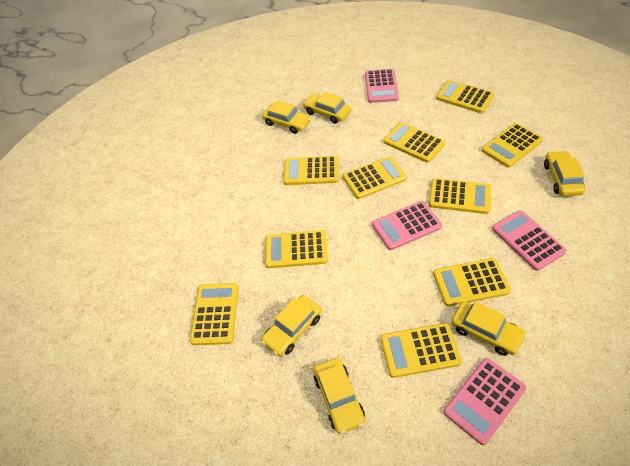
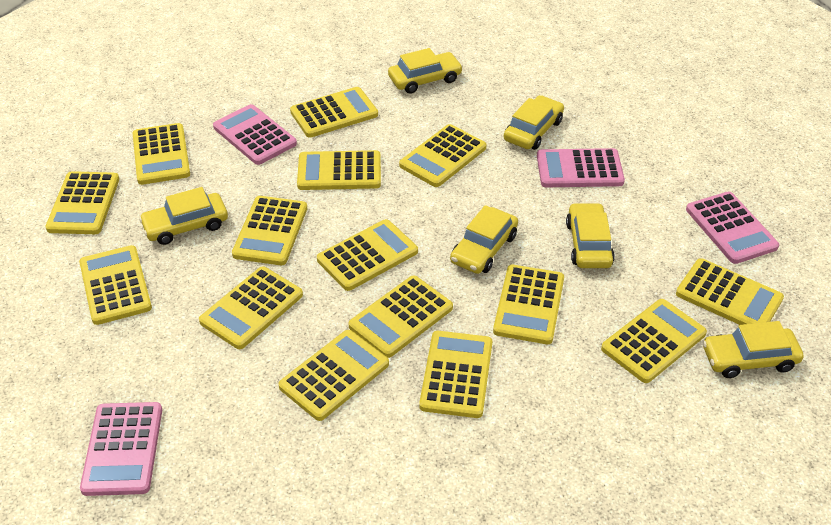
yellow calculator: 10 -> 15

